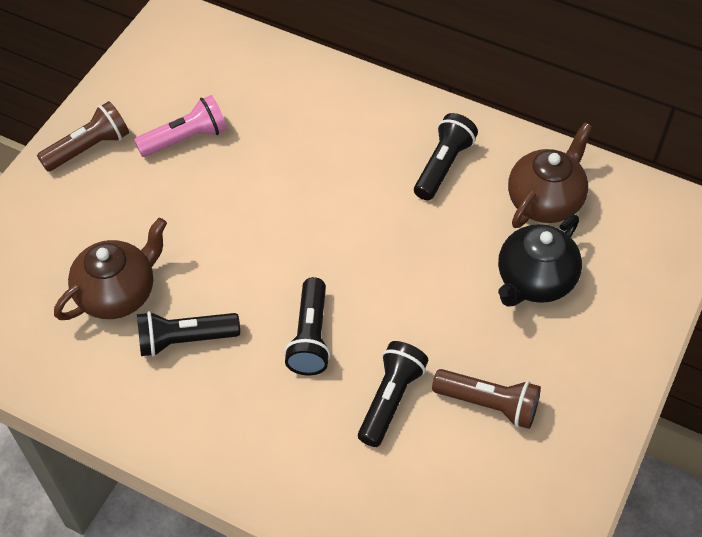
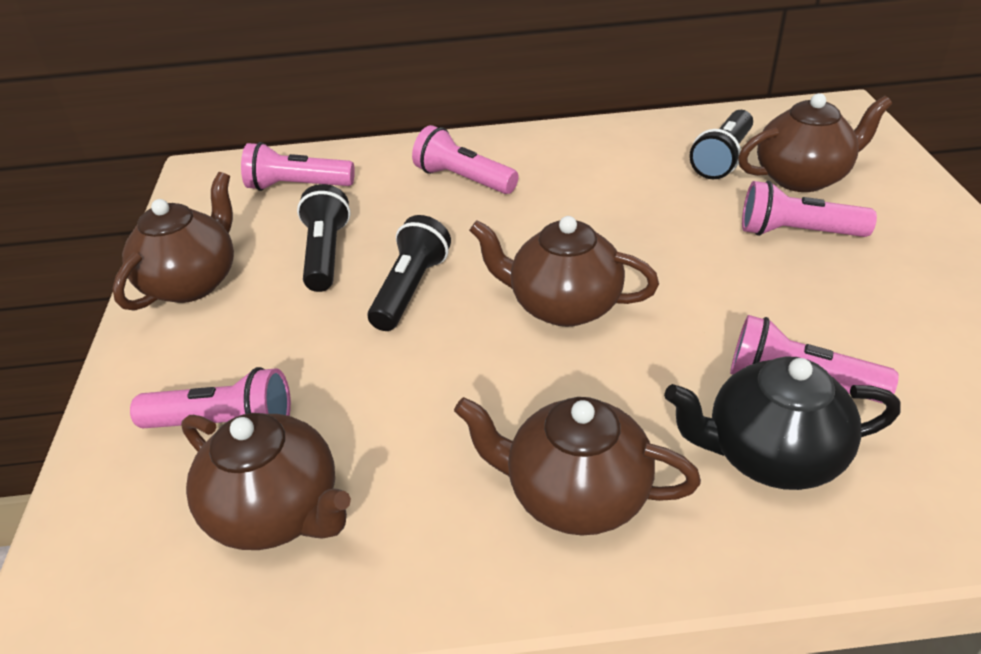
black flashlight: 4 -> 3
brown flashlight: 2 -> 0
brown teapot: 2 -> 5
pink flashlight: 1 -> 5

